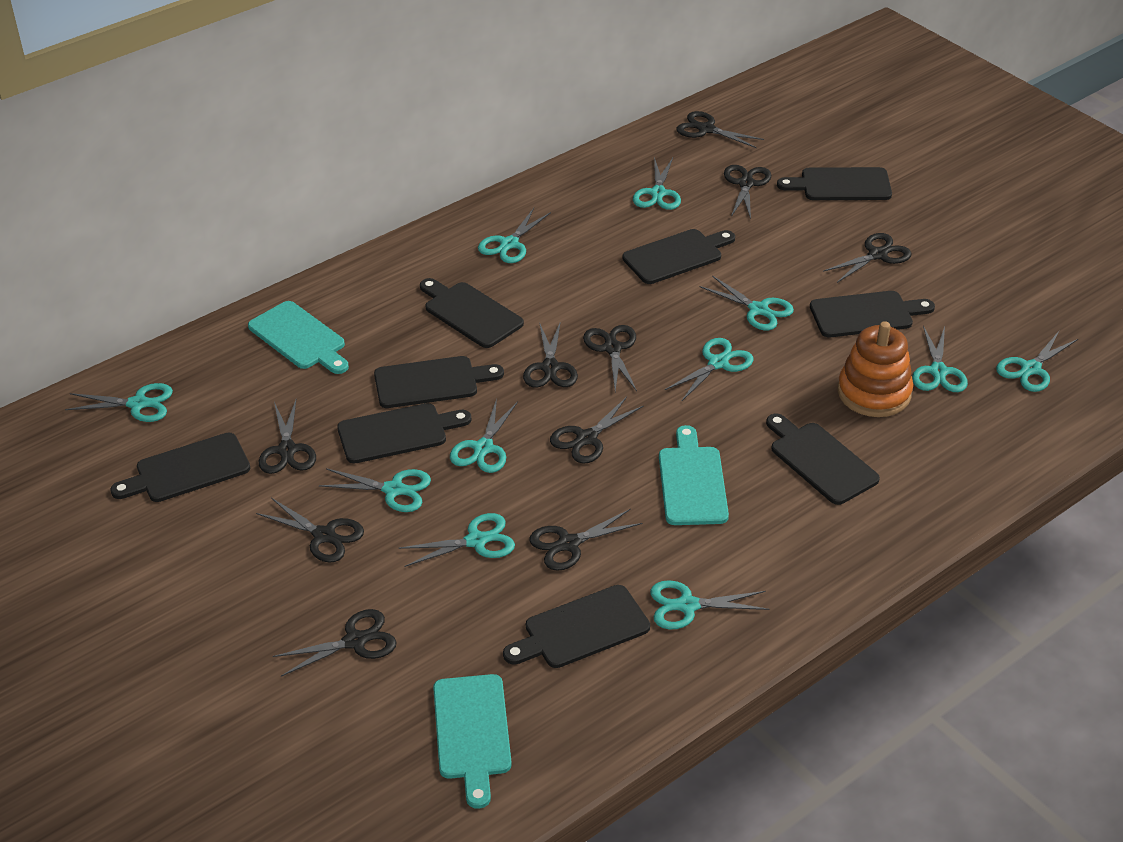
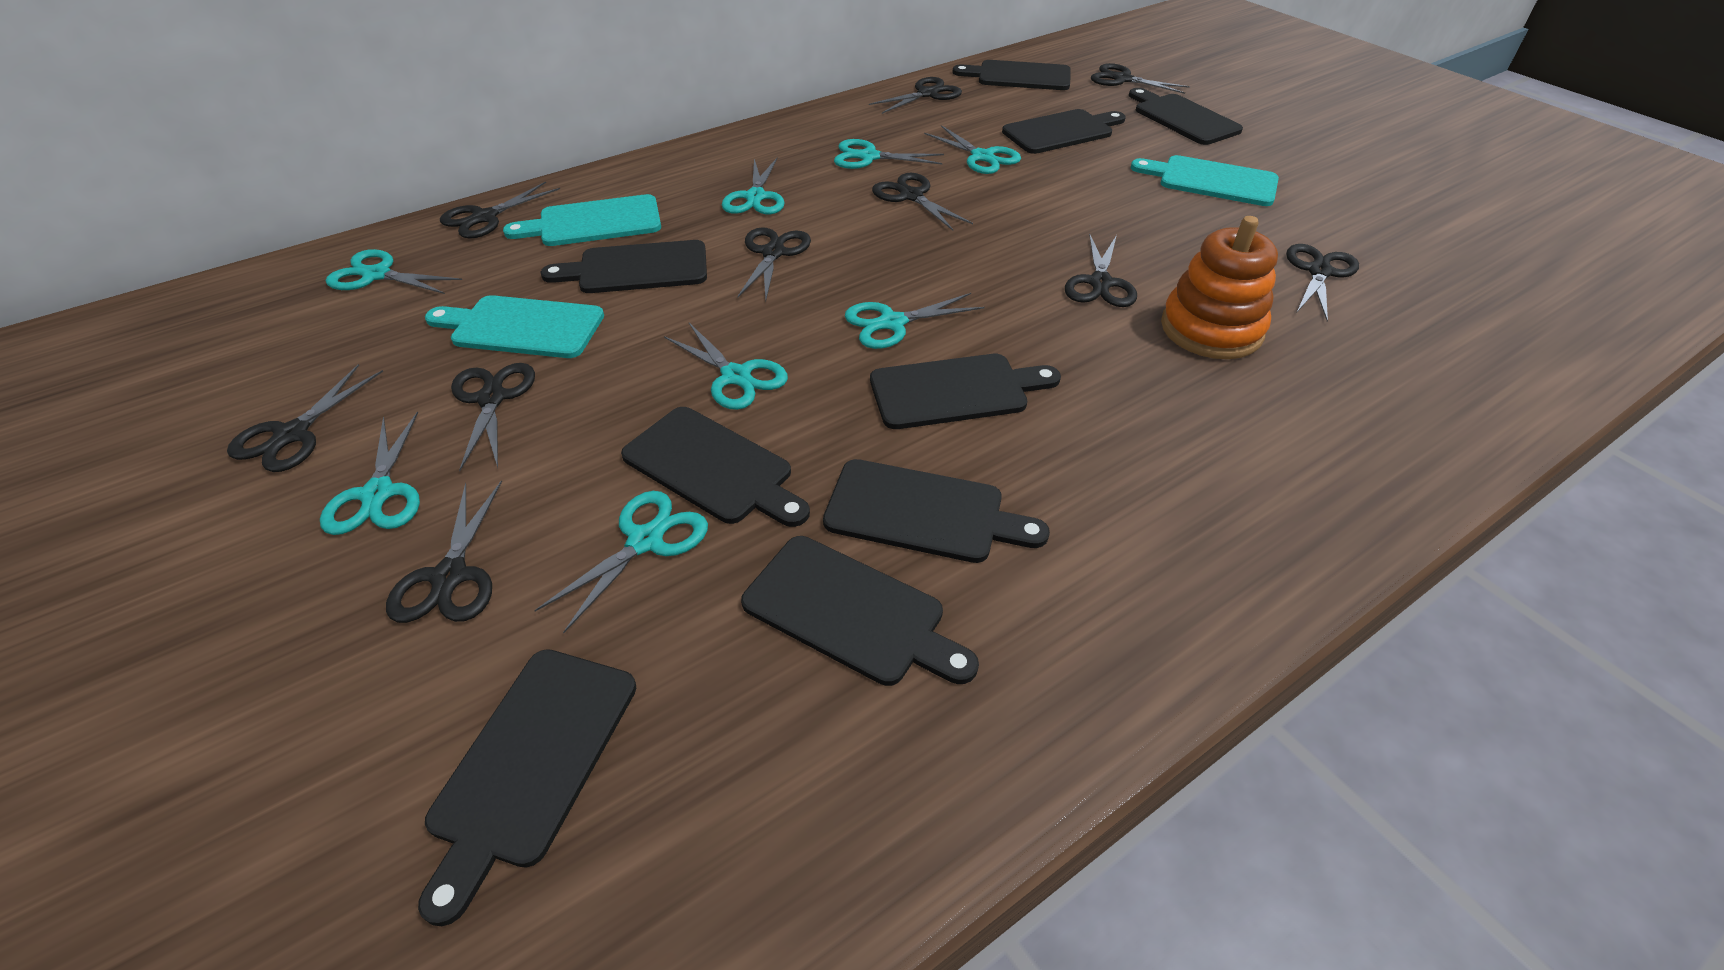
turquoise scissors: 11 -> 8

